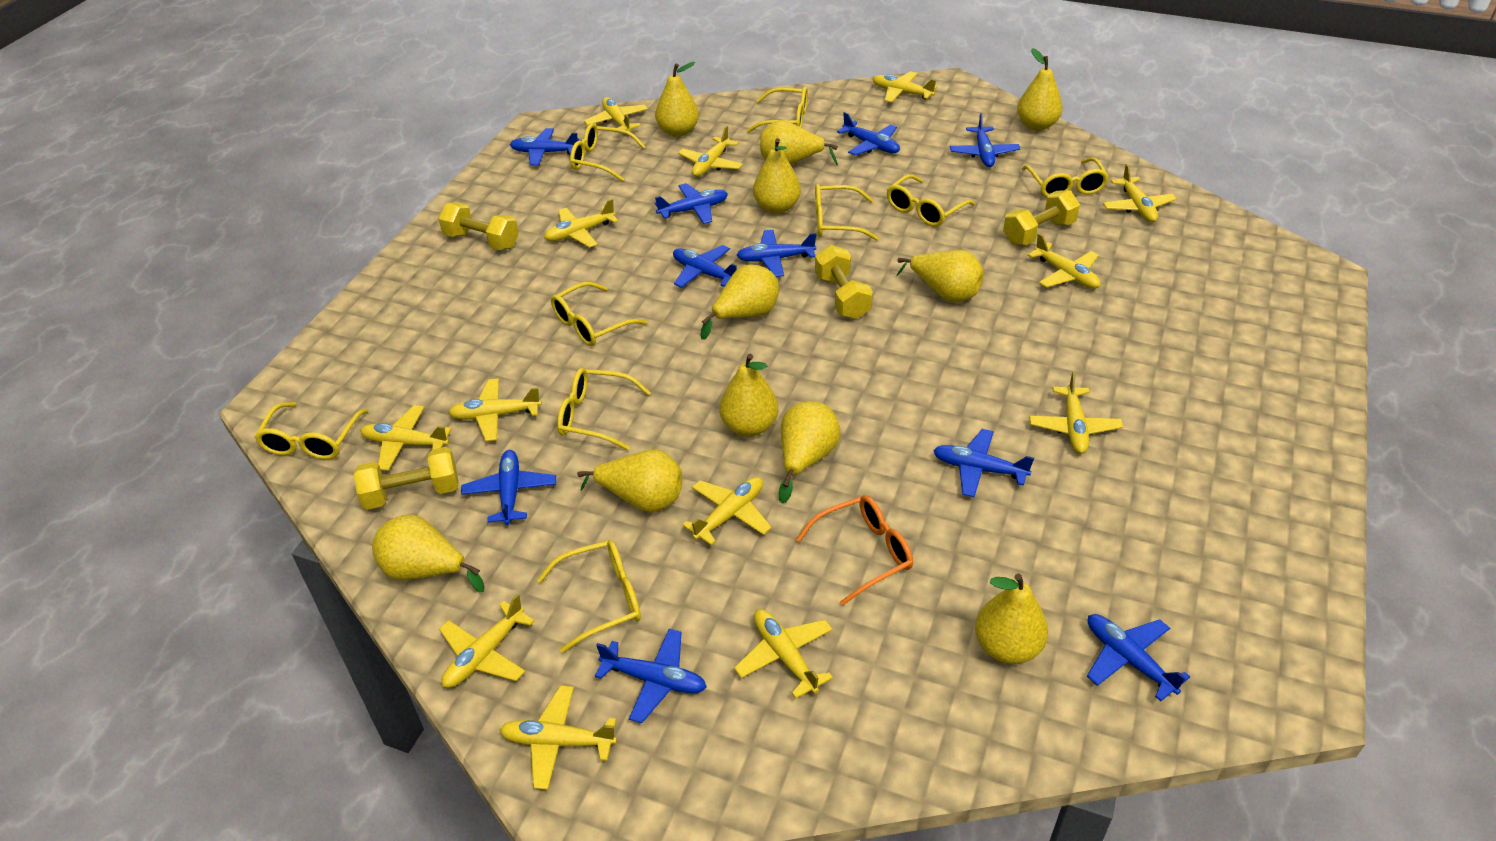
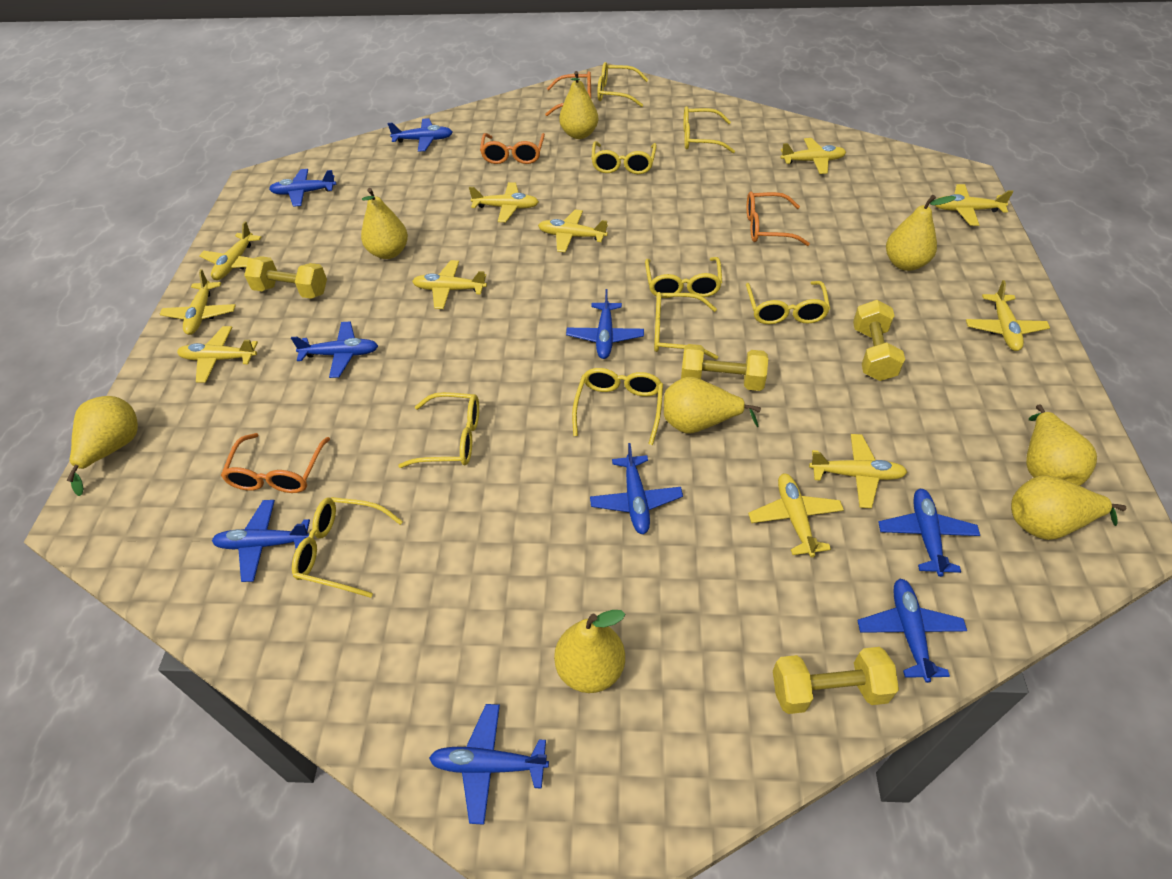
blue plane: 10 -> 9
orange glasses: 1 -> 4
yellow pear: 11 -> 8
yellow plane: 13 -> 11

